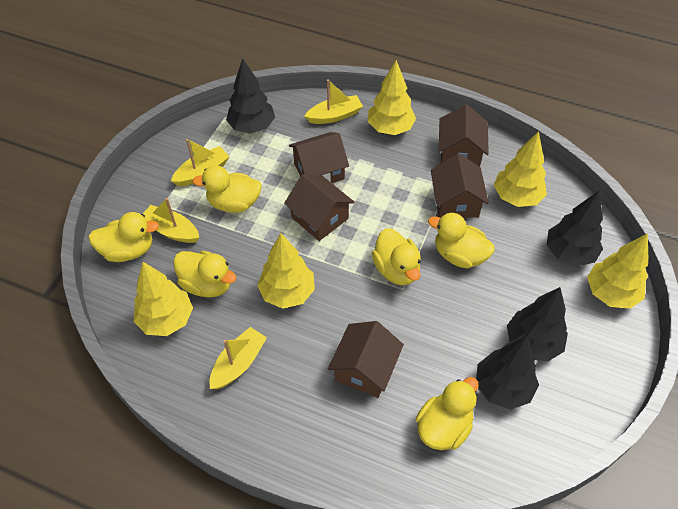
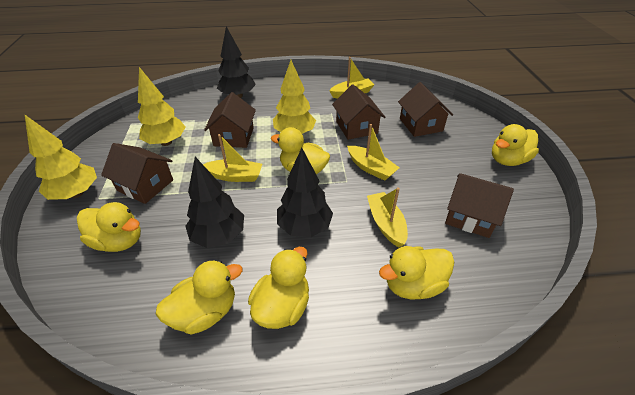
black tree: 4 -> 3
yellow tree: 5 -> 3

